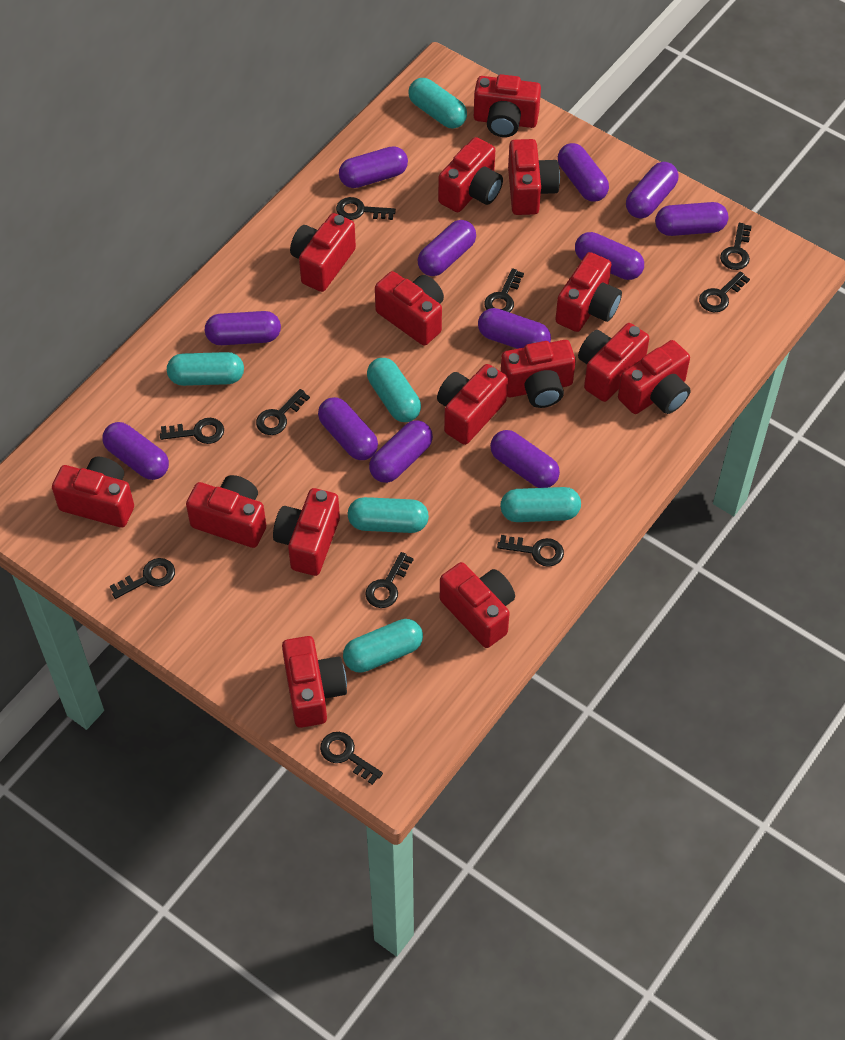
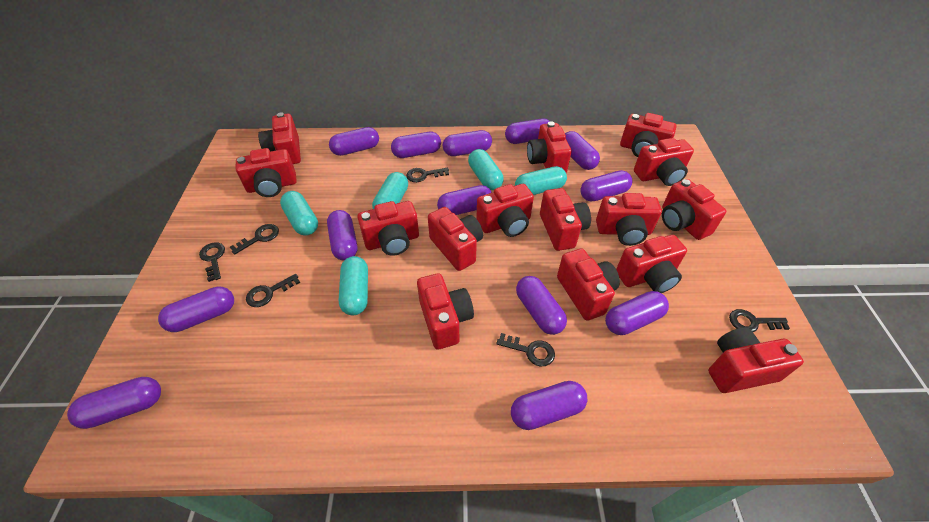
black key: 10 -> 6
purple capsule: 12 -> 13
turquoise capsule: 6 -> 5

